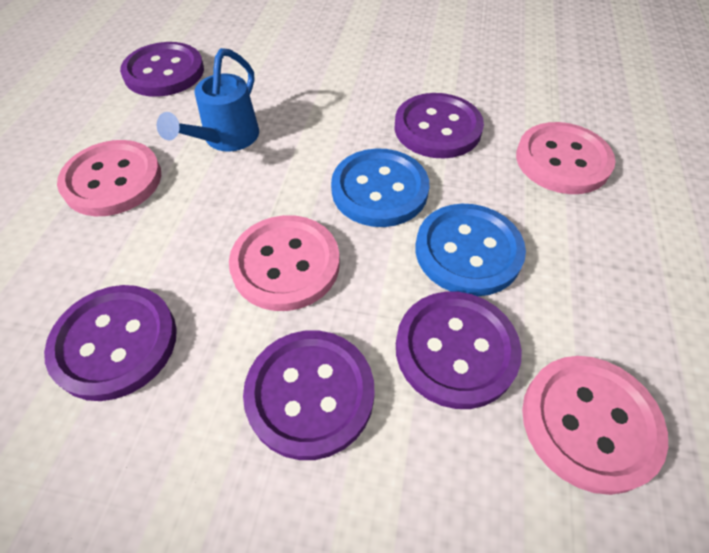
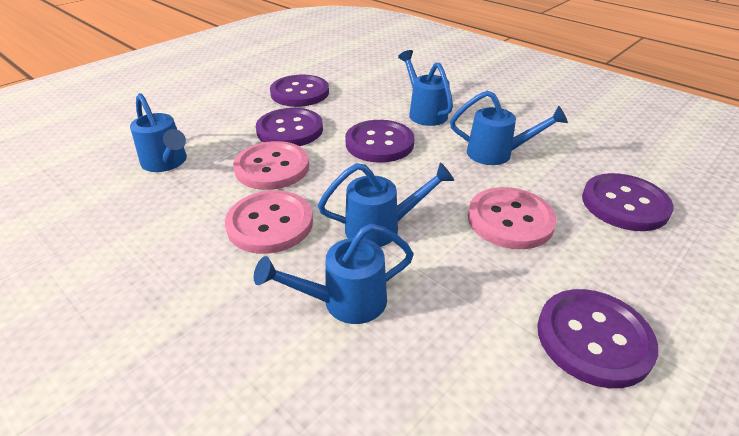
blue button: 2 -> 0
blue watering can: 1 -> 5
pink button: 4 -> 3

